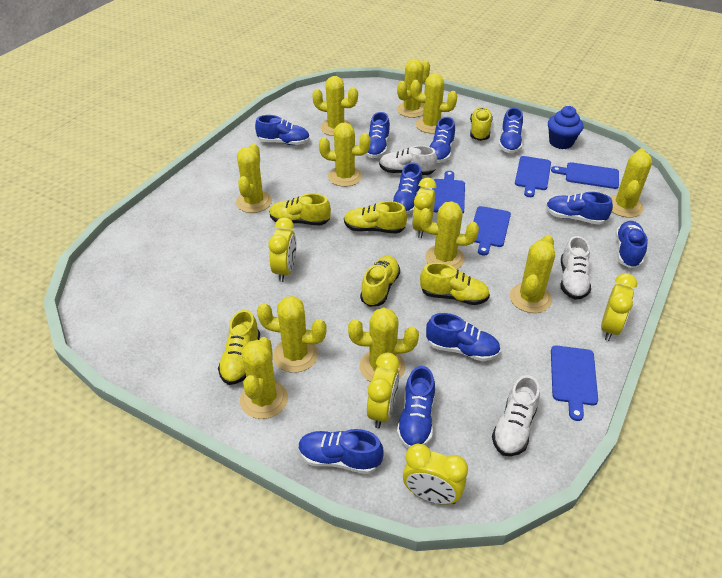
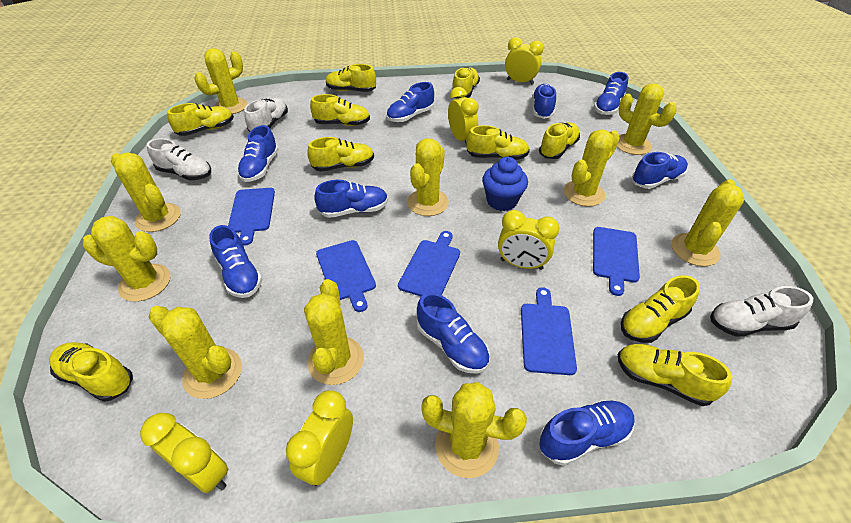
blue shoe: 10 -> 9
yellow cactus: 11 -> 10
yellow shoe: 6 -> 10

